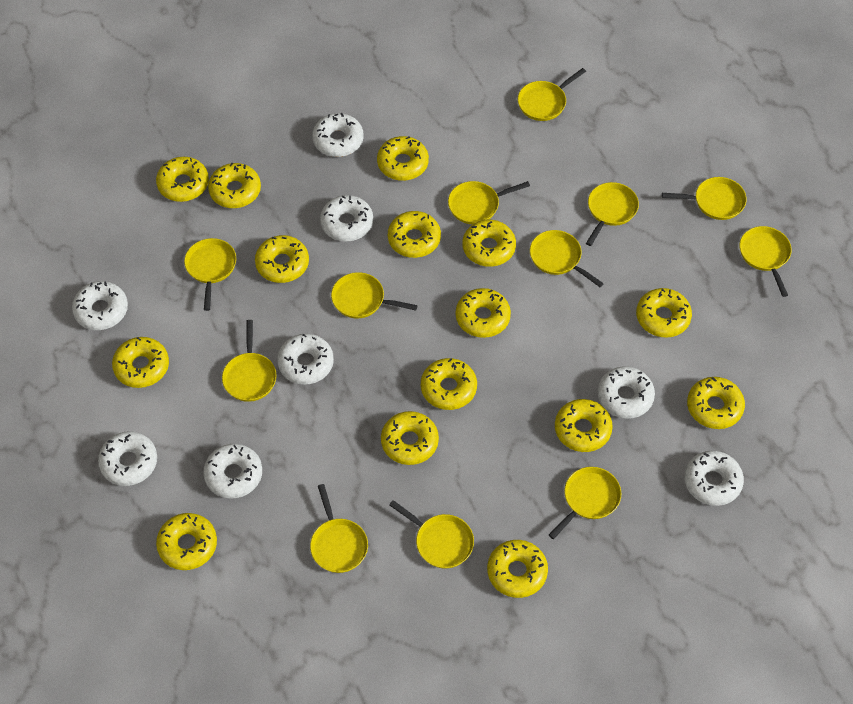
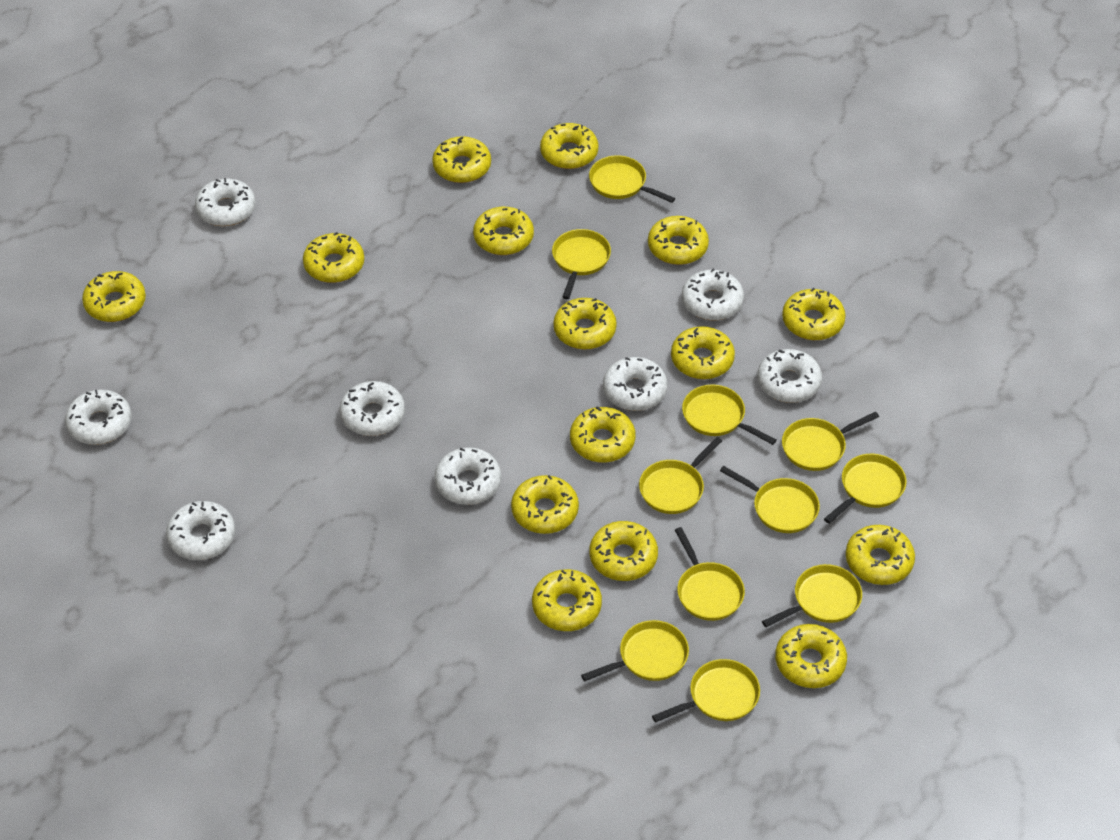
yellow pan: 12 -> 11

